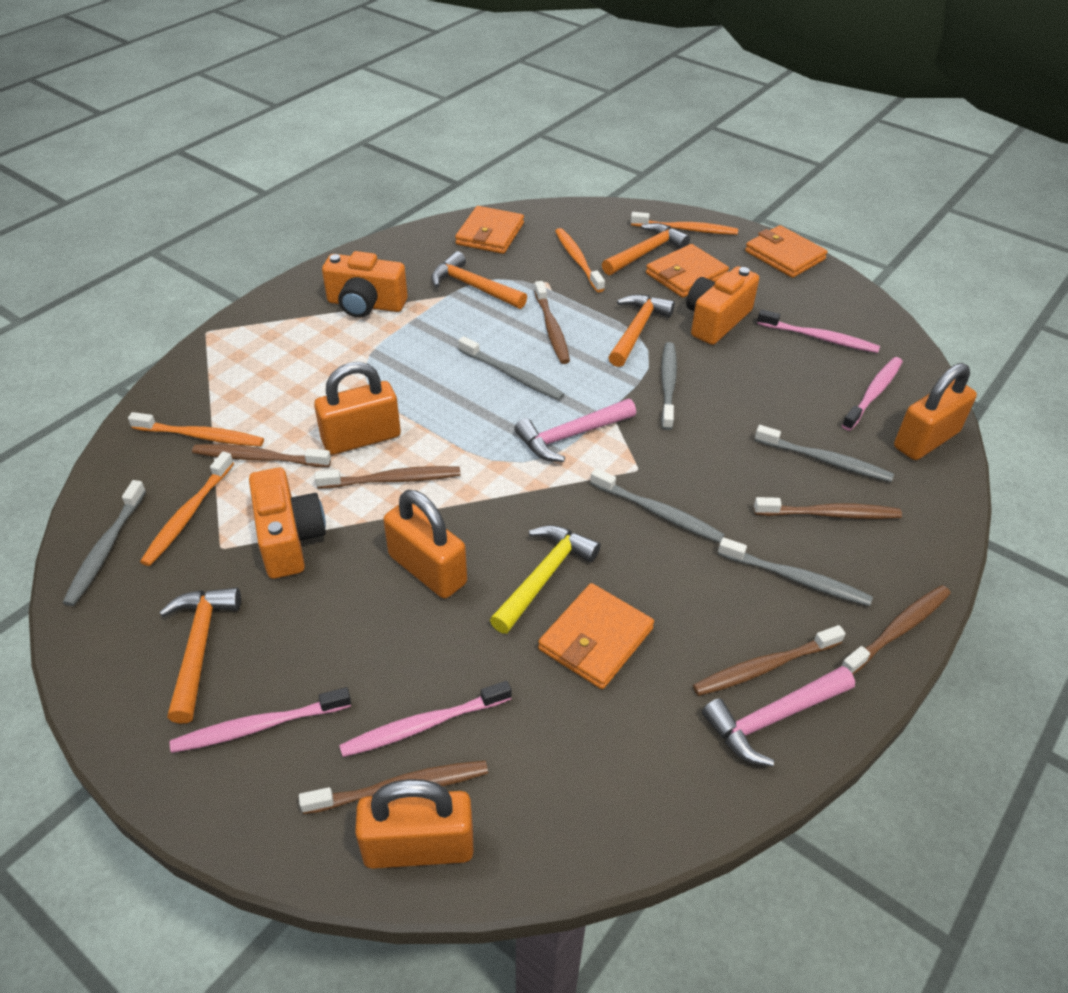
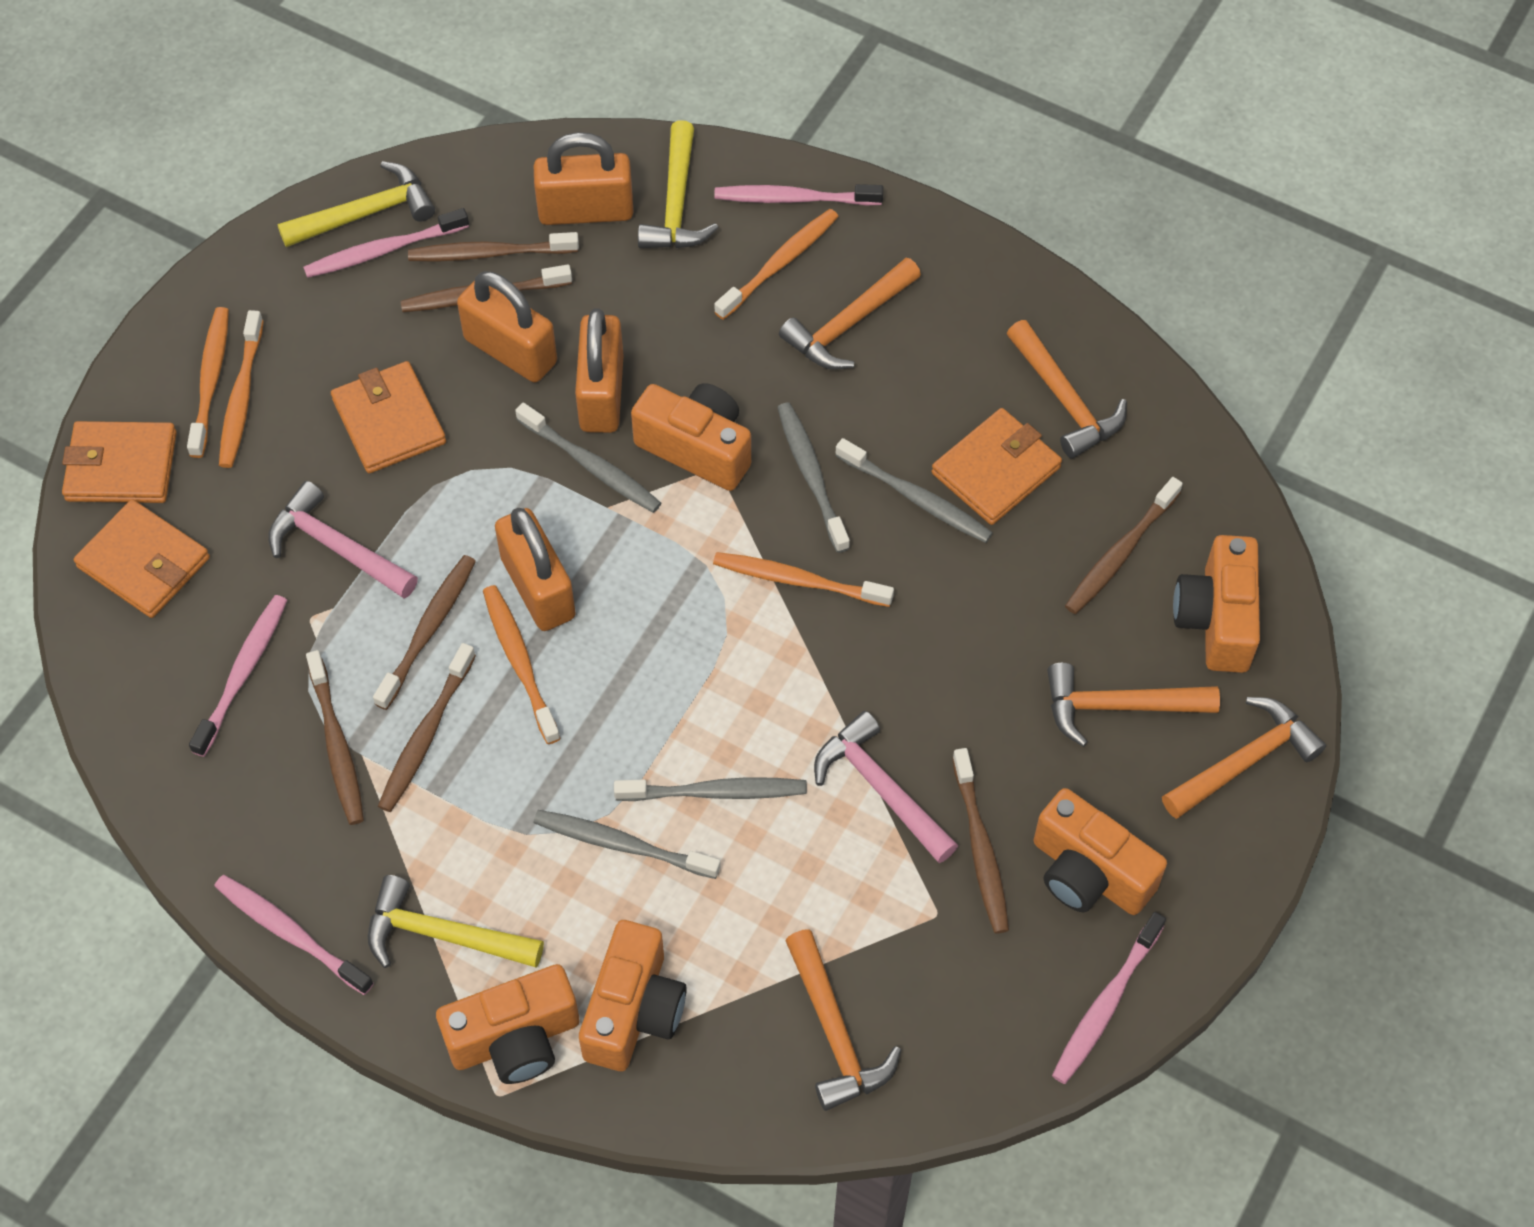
grey toothbrush: 6 -> 5
orange camera: 3 -> 5
orange hammer: 4 -> 5
orange toothbrush: 4 -> 5
pink toothbrush: 4 -> 5
yellow hammer: 1 -> 3

